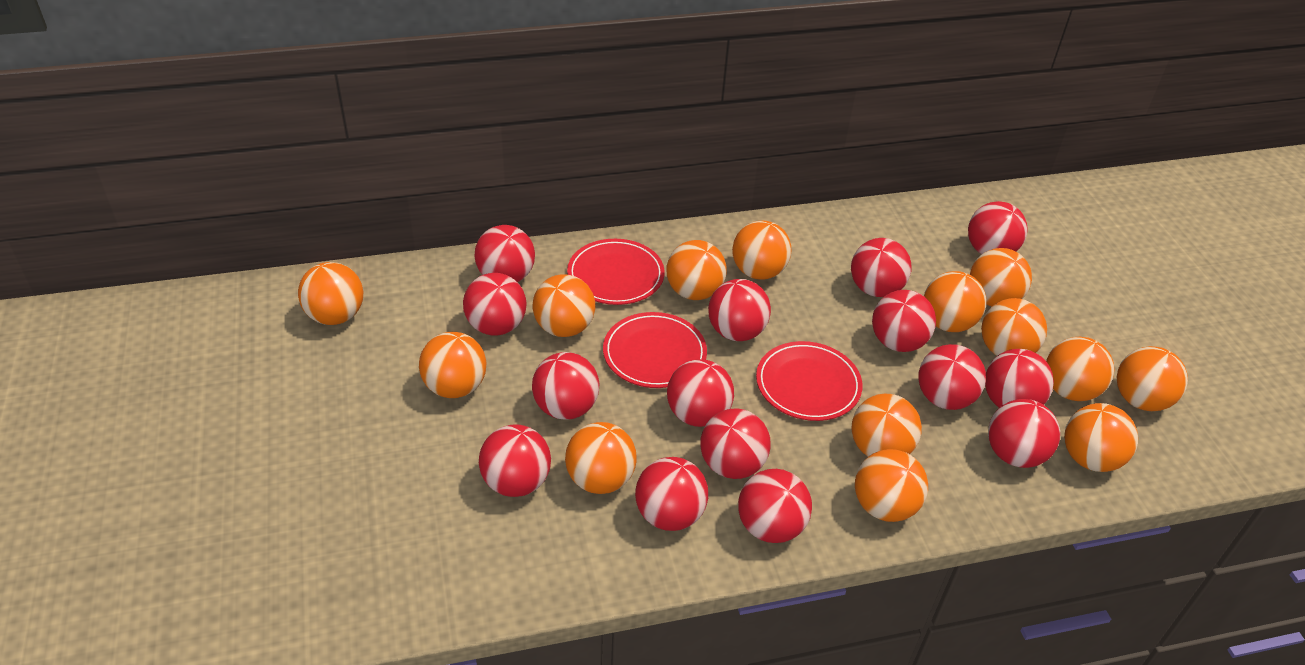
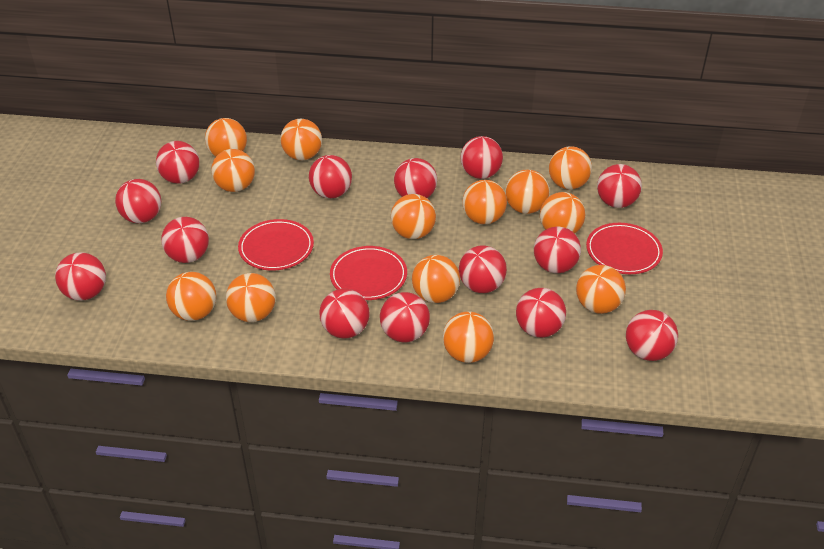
orange ball: 14 -> 13
red ball: 15 -> 14

